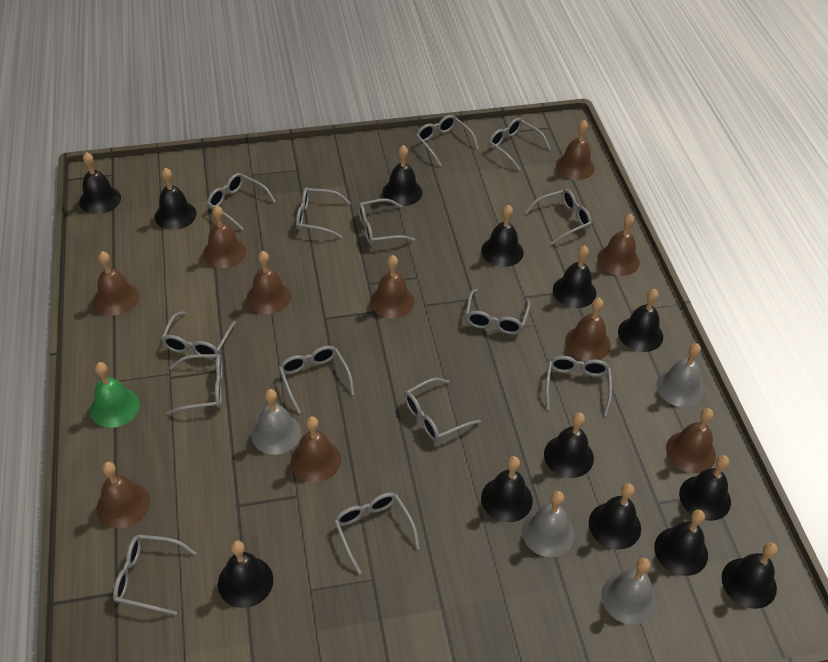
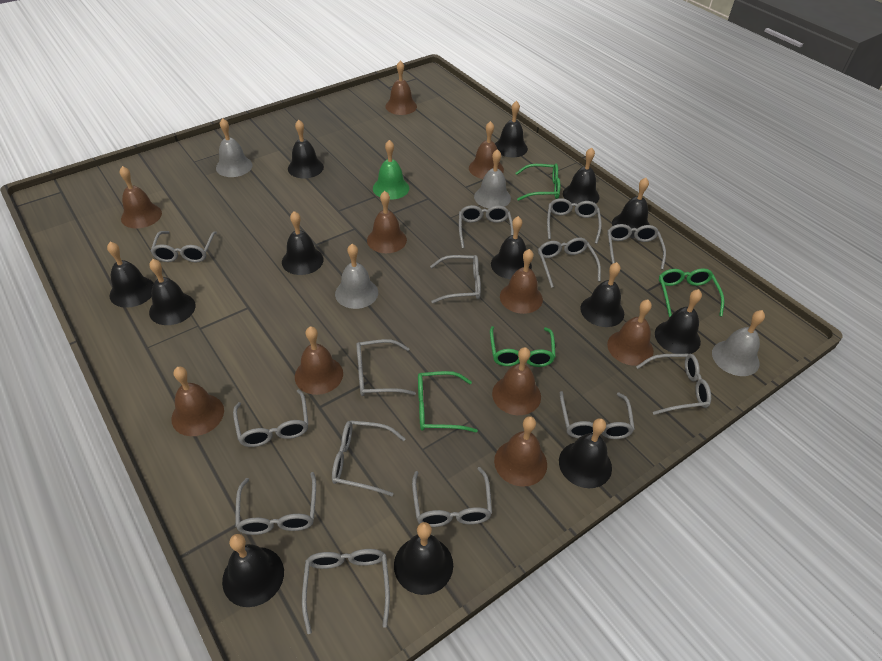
green glasses: 0 -> 4

